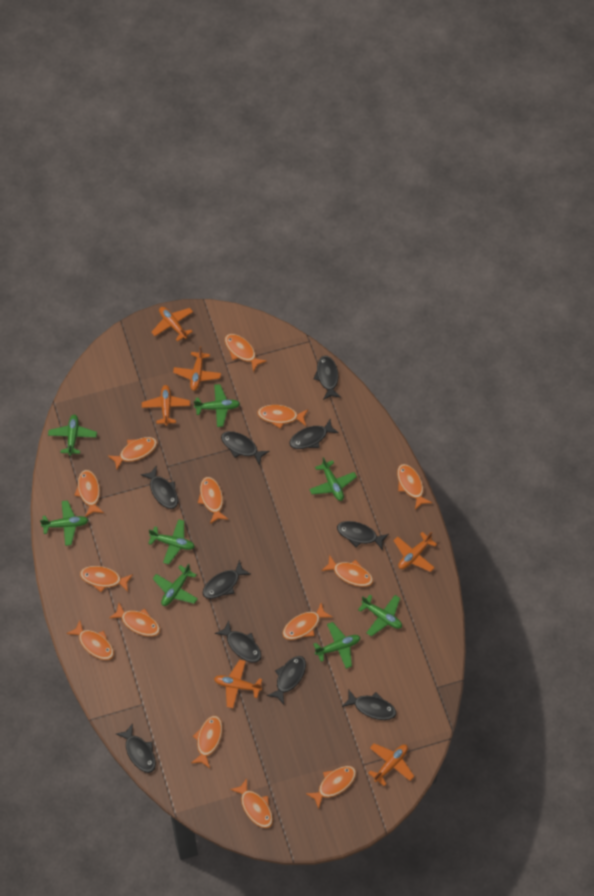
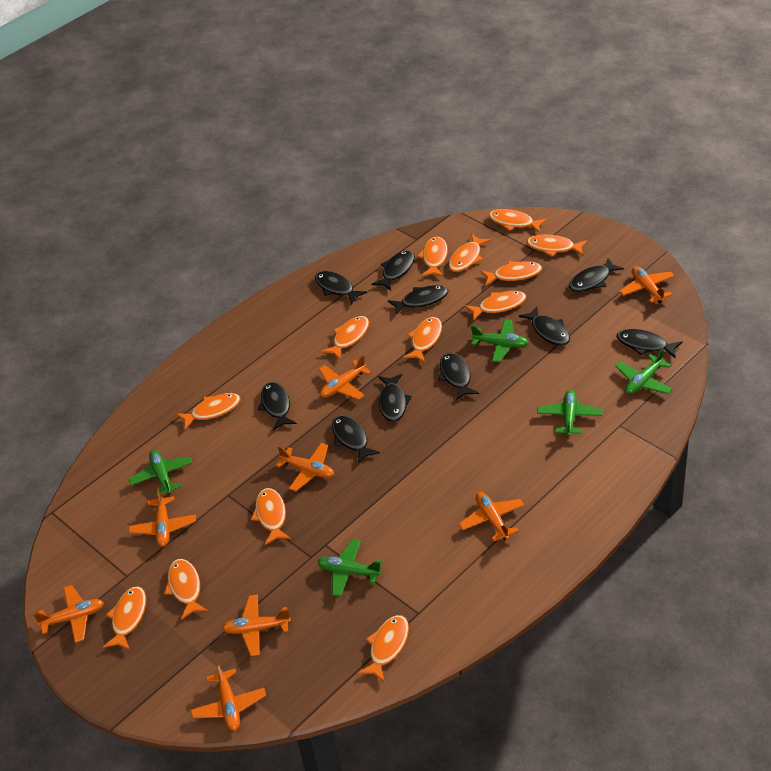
green plane: 8 -> 5
orange fish: 14 -> 13
orange plane: 6 -> 8

